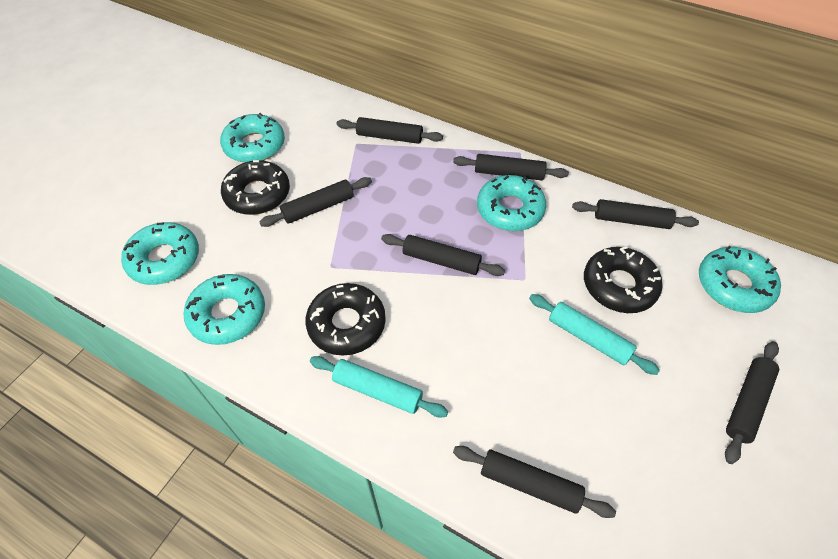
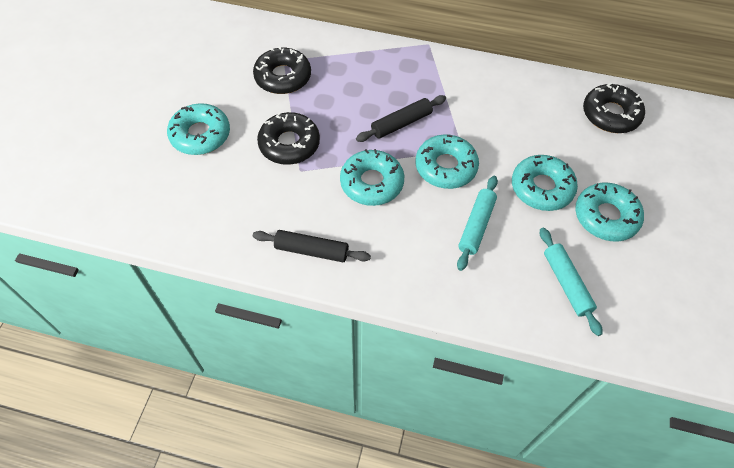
black rolling pin: 7 -> 2

